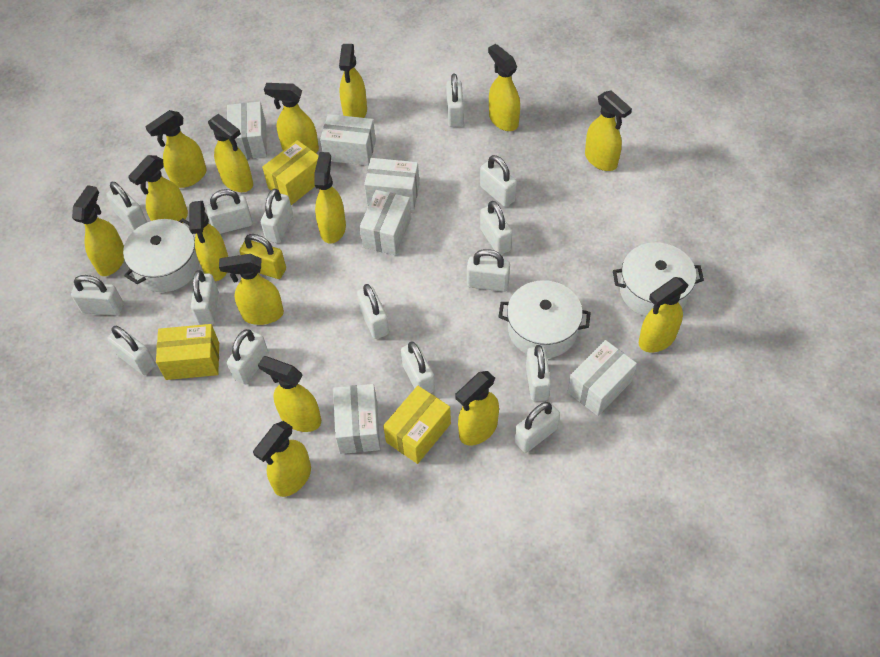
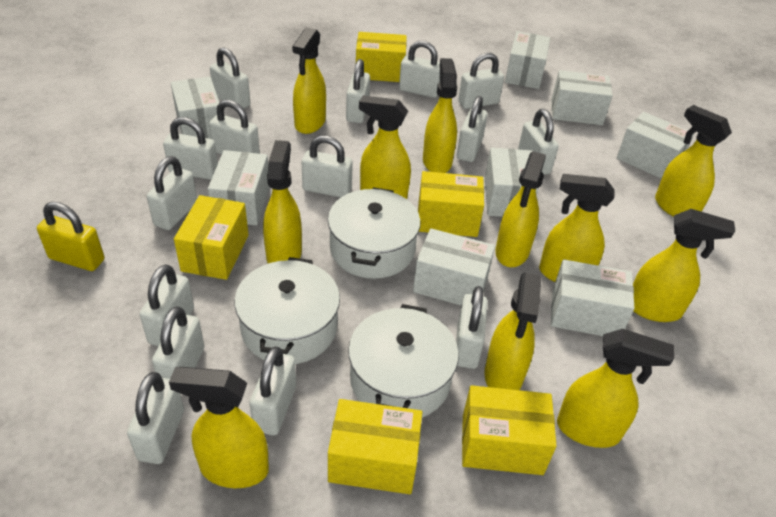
white box: 6 -> 8
yellow box: 3 -> 5
yellow spray bottle: 15 -> 11

